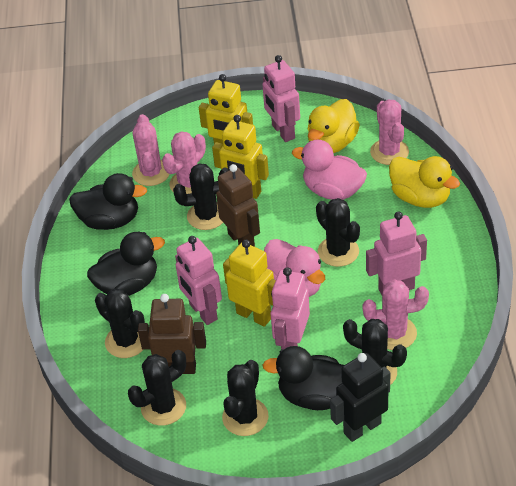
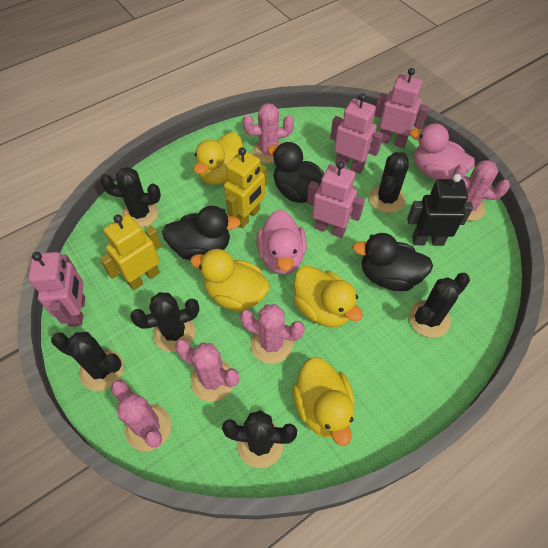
brown robot: 2 -> 0
pink cactus: 4 -> 5
yellow duck: 2 -> 4
yellow robot: 3 -> 2

